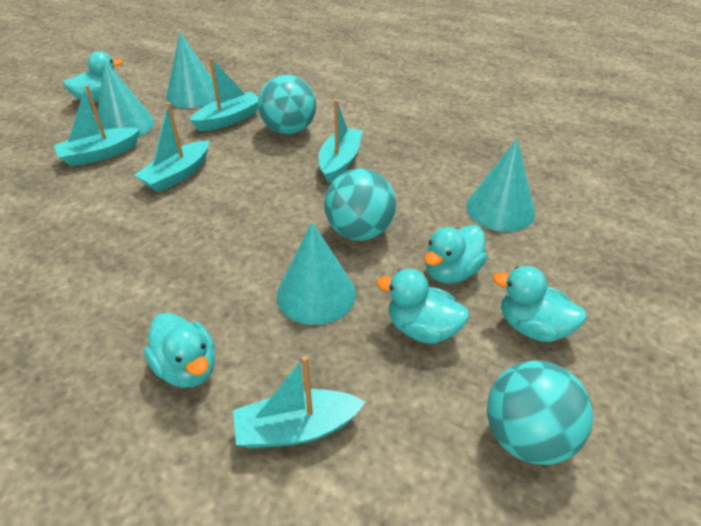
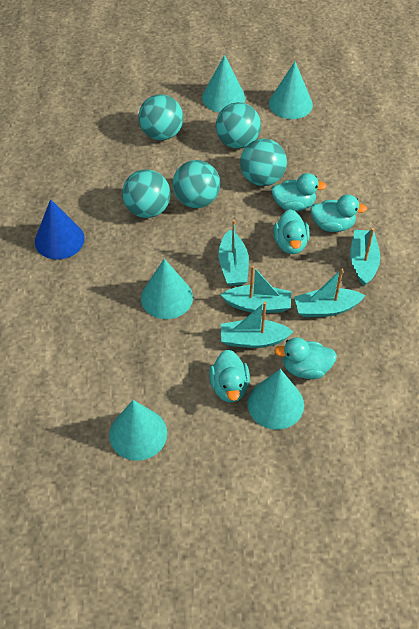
blue cone: 0 -> 1
turquoise ball: 3 -> 5
turquoise cone: 4 -> 5

